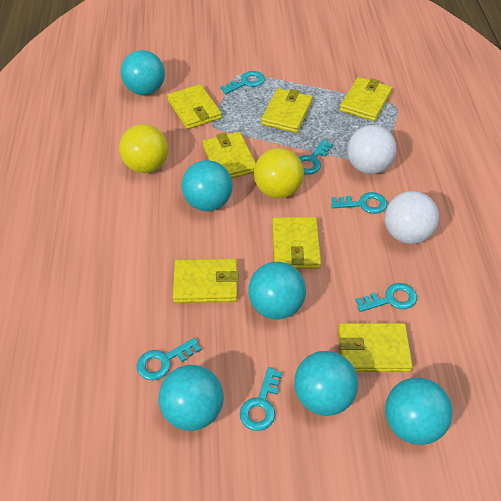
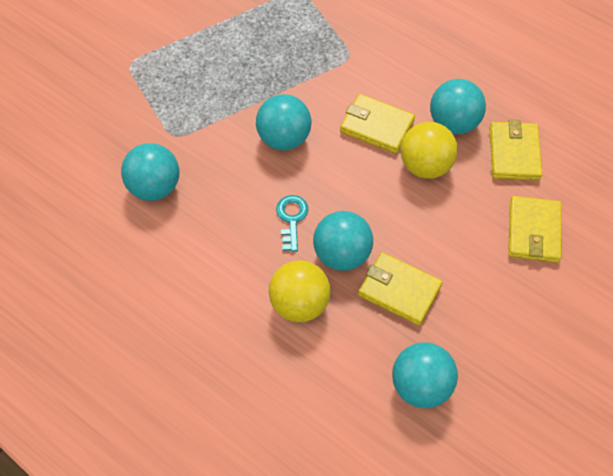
turquoise ball: 6 -> 5
turquoise key: 6 -> 1
white ball: 2 -> 0
yellow wallet: 7 -> 4

